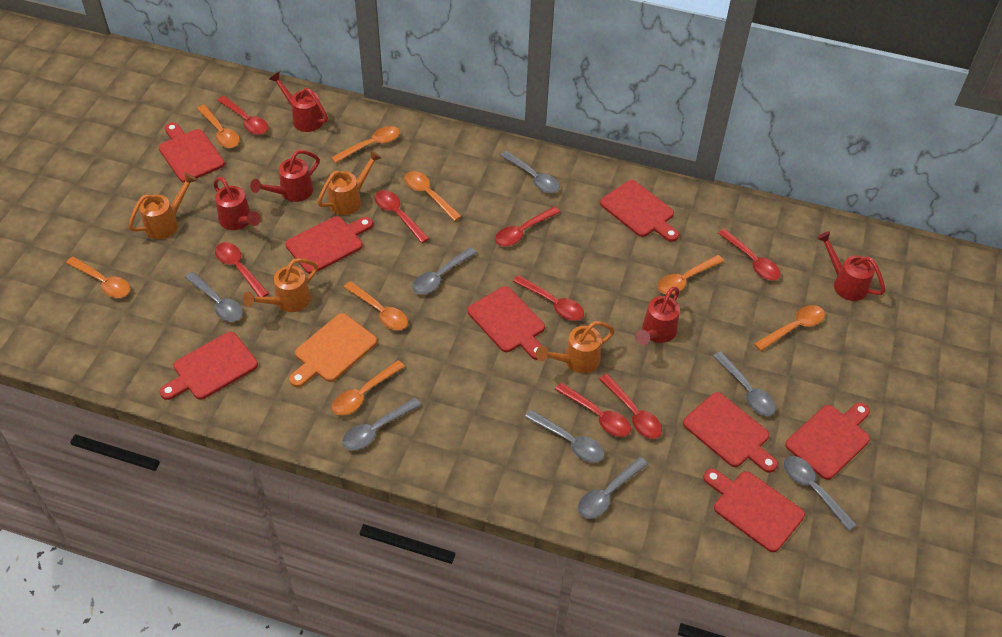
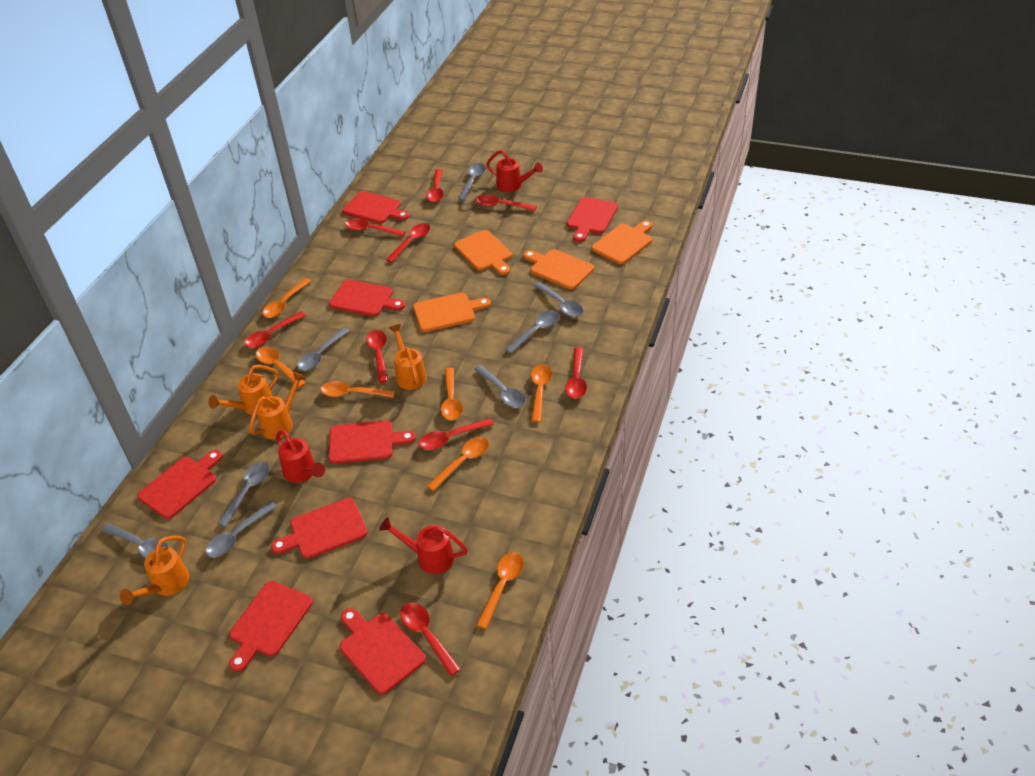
orange cutting board: 1 -> 4
orange spoon: 8 -> 7
red spoon: 8 -> 9
red watering can: 5 -> 3

